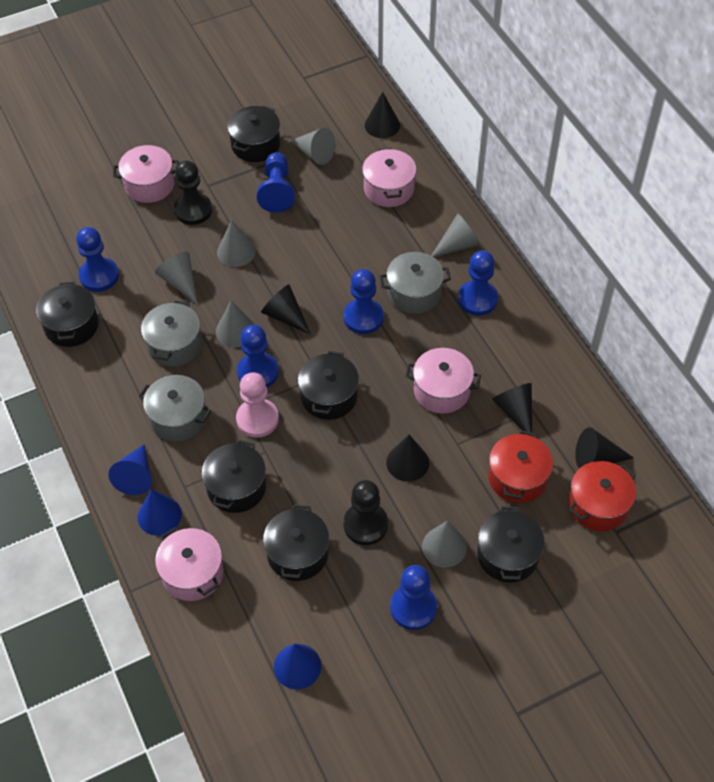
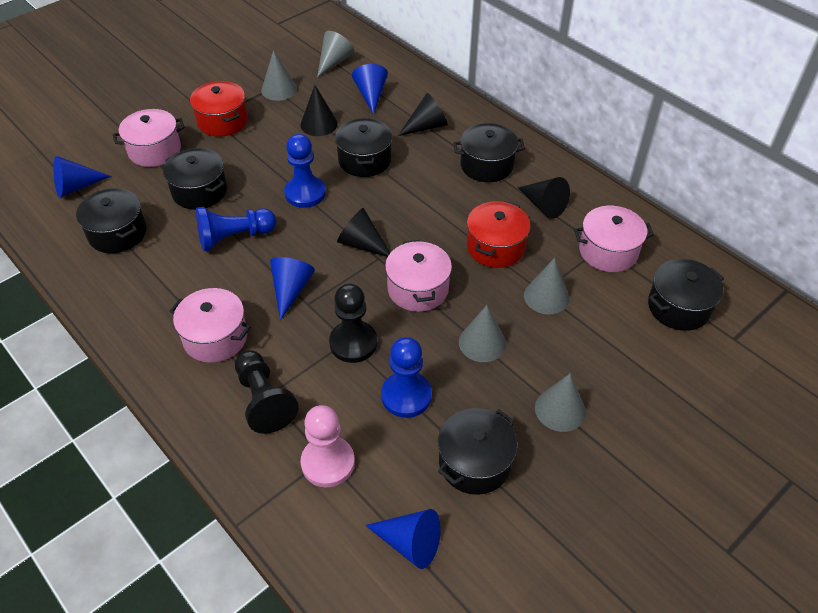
black cone: 5 -> 4
blue cone: 3 -> 4
blue pawn: 6 -> 3
grey cone: 6 -> 5
grey pot: 3 -> 0

